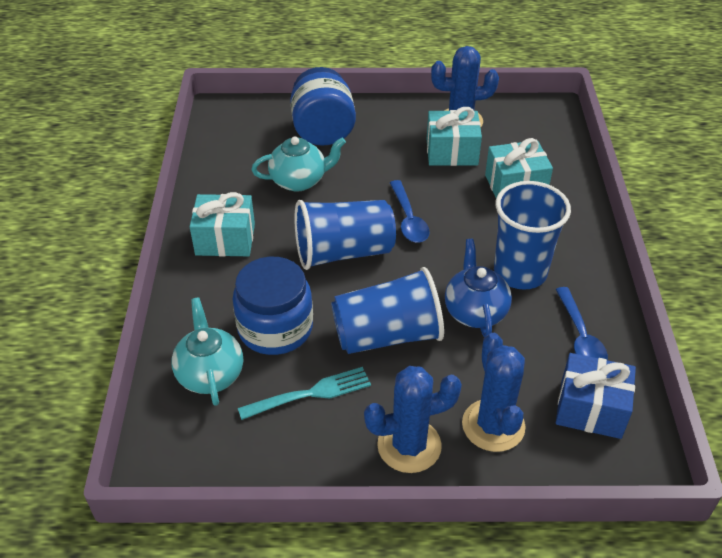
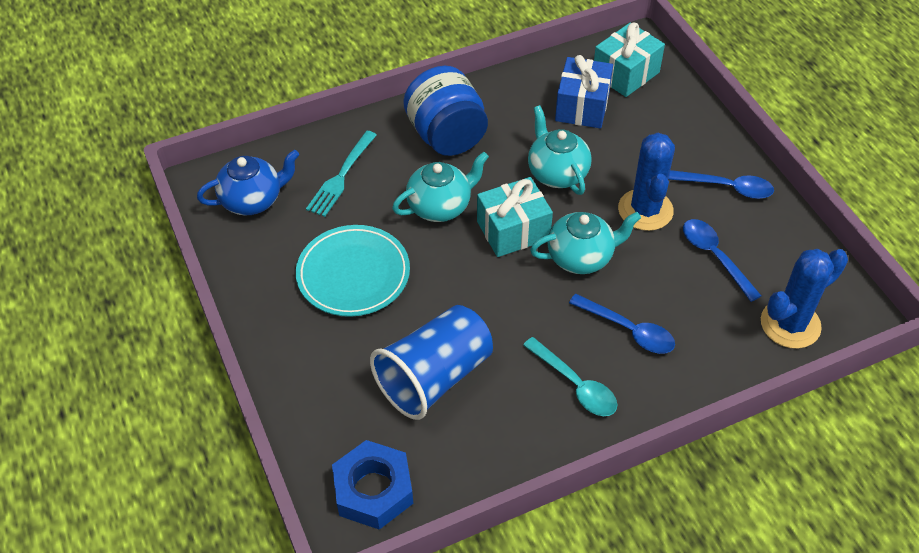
blue cactus: 3 -> 2
blue cup: 3 -> 1
blue jar: 2 -> 1
blue nut: 0 -> 1
blue spoon: 2 -> 3
turquoise gift: 3 -> 2
turquoise plate: 0 -> 1
turquoise spoon: 0 -> 1
turquoise teapot: 2 -> 3

